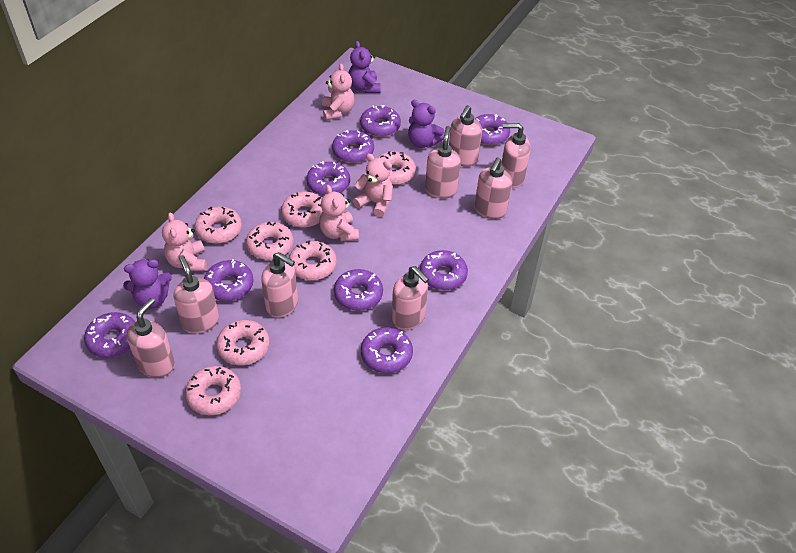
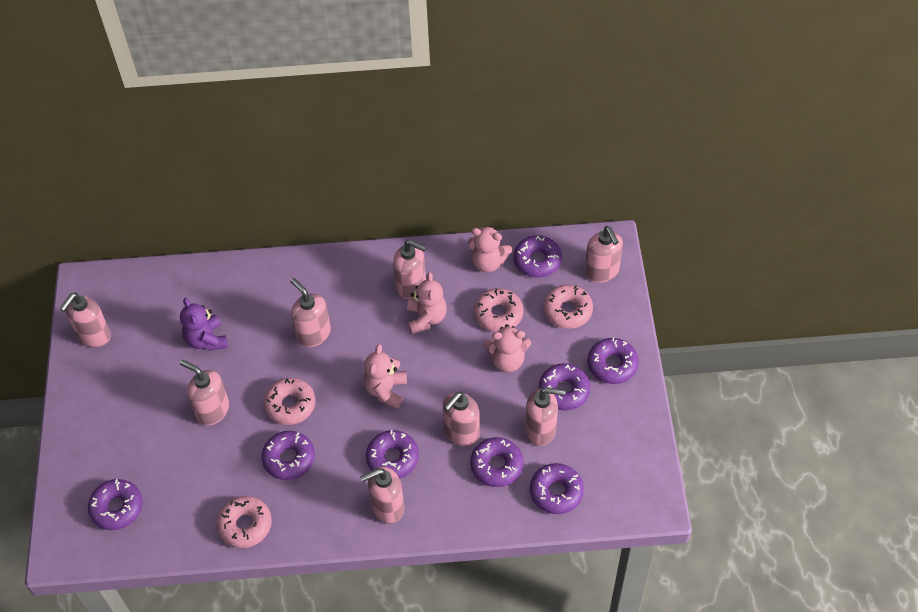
pink donut: 7 -> 4
purple donut: 9 -> 8
purple teddy bear: 3 -> 1

